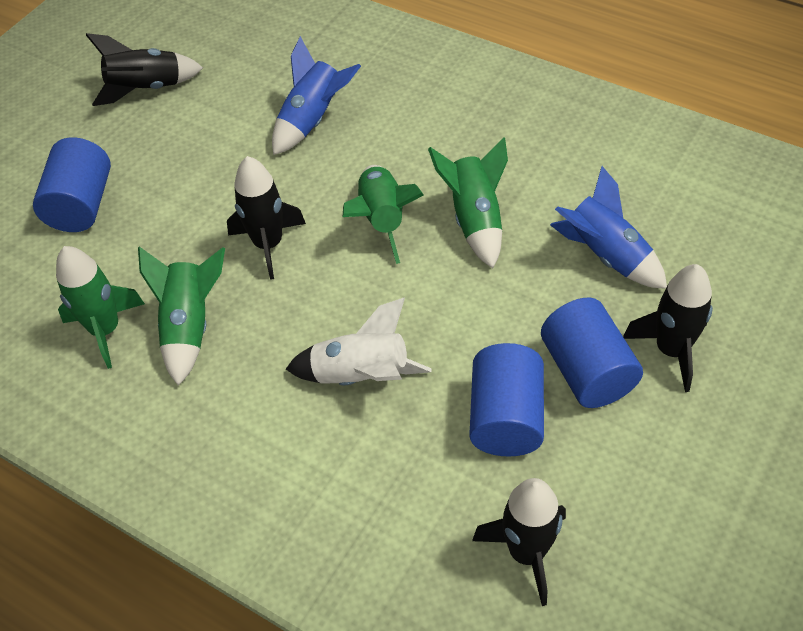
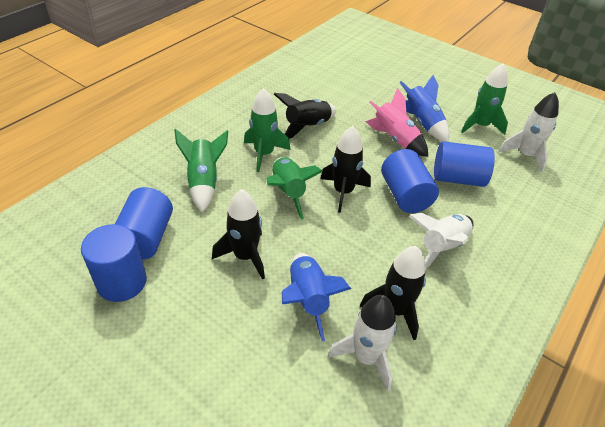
blue cylinder: 3 -> 4
pink rocket: 0 -> 1
white rocket: 1 -> 3

